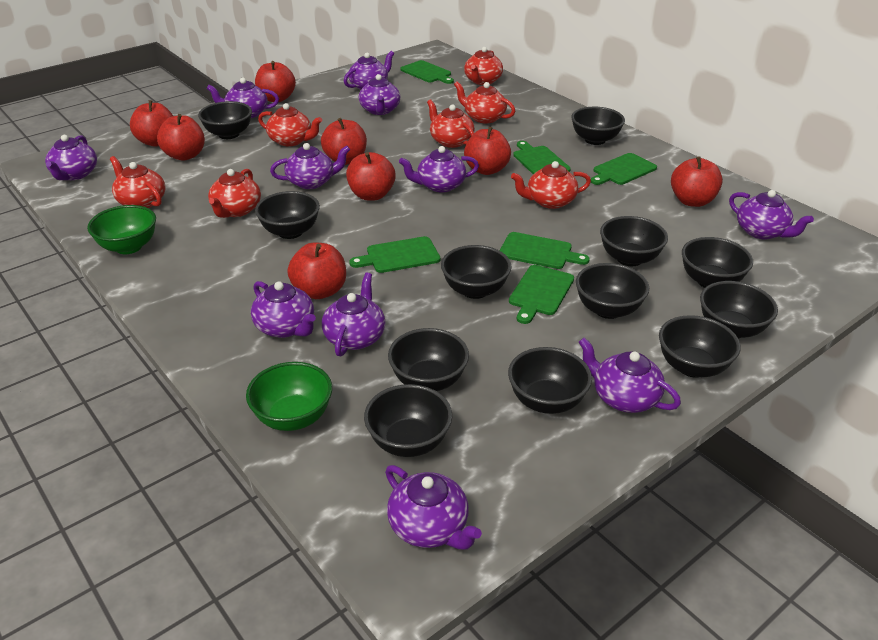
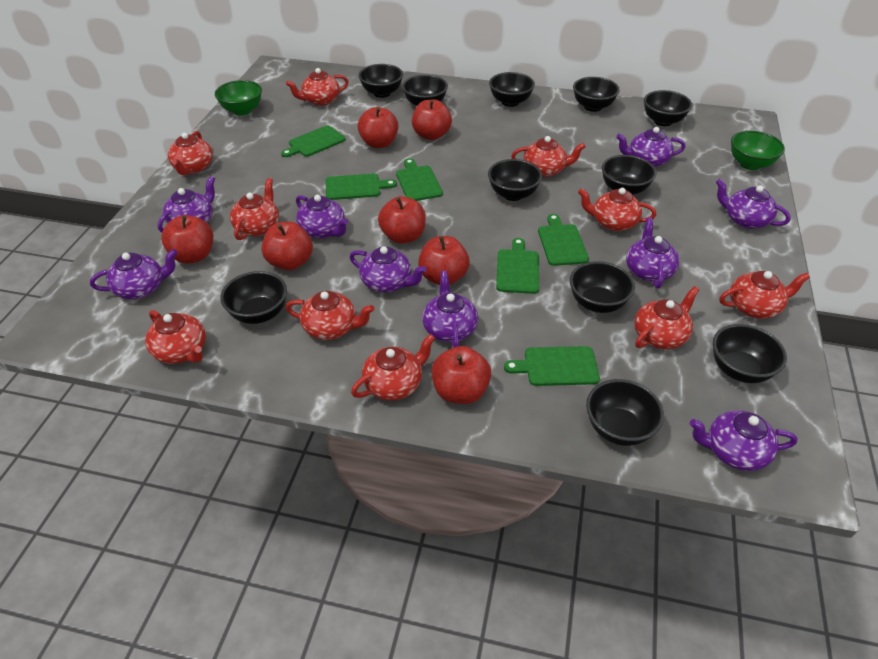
black bowl: 12 -> 11
purple teapot: 11 -> 9
red apple: 8 -> 7
red teapot: 7 -> 10

